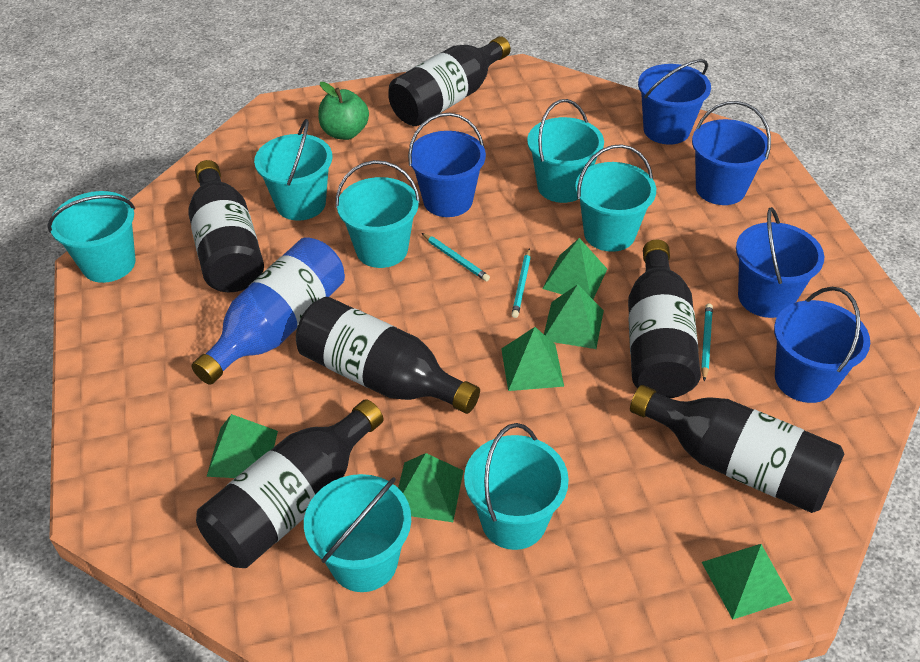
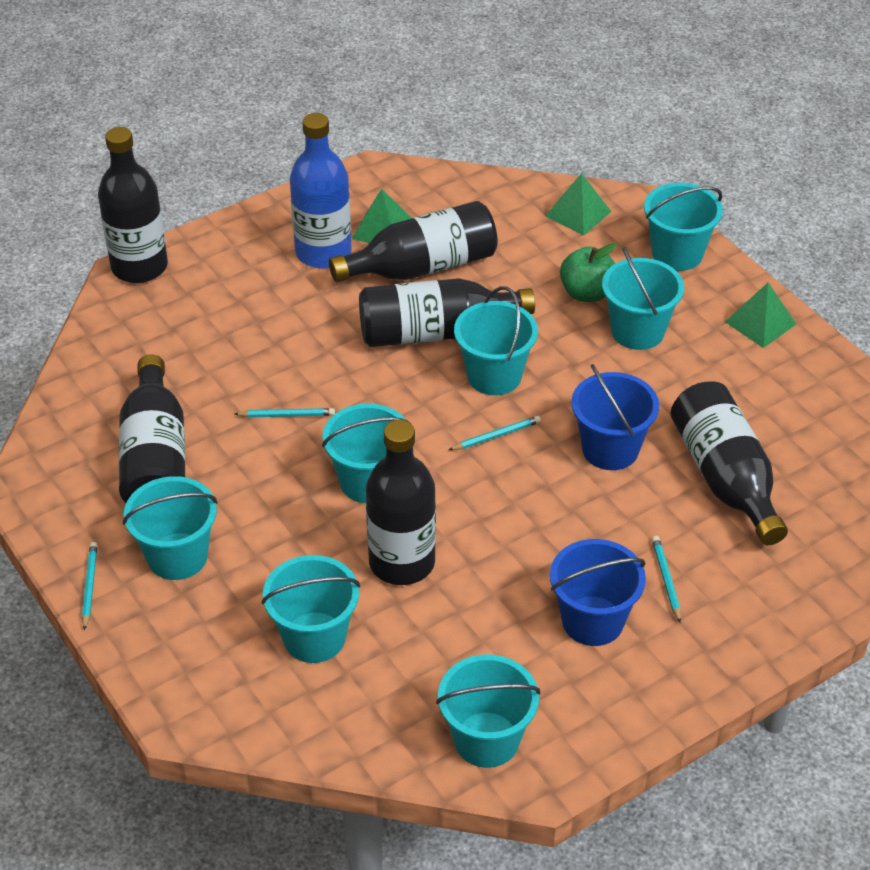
blue bucket: 5 -> 2
green pyramid: 6 -> 3
turquoise pencil: 3 -> 4

